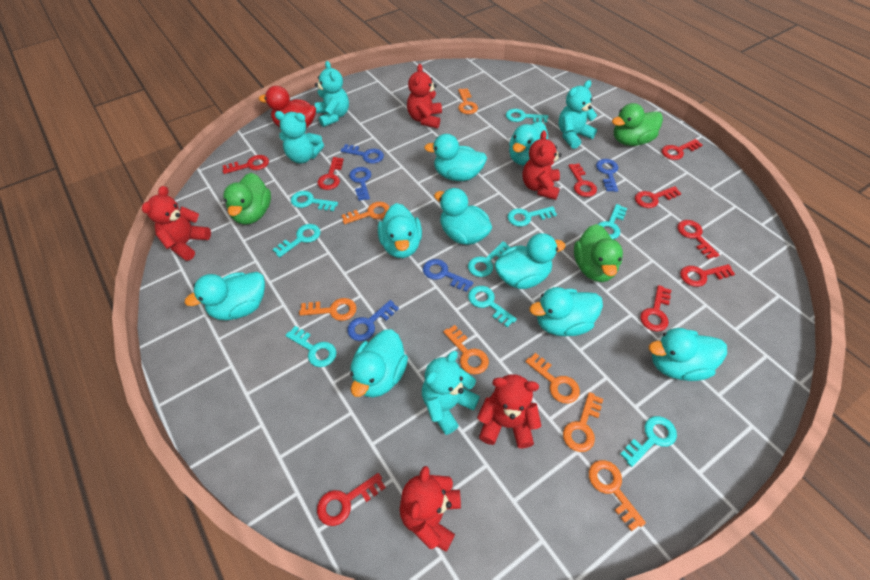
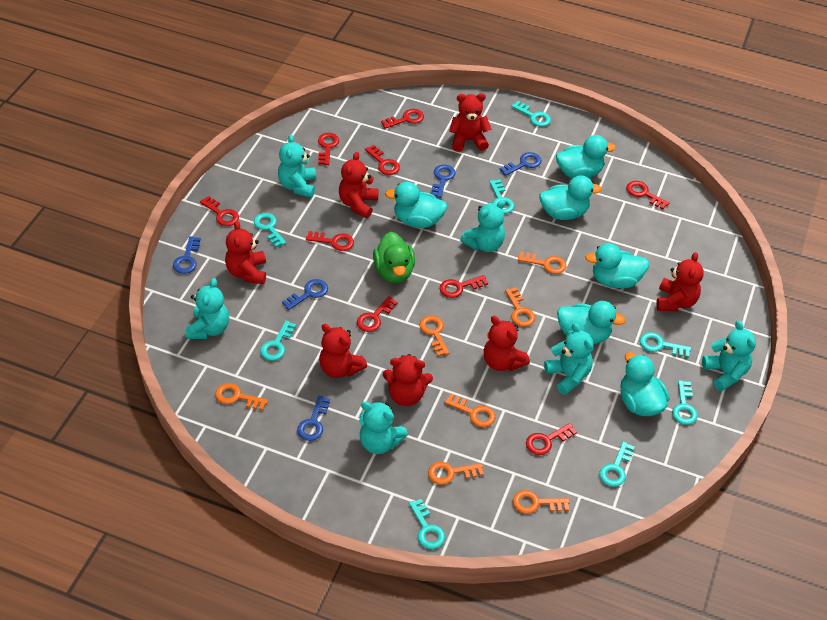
green duck: 3 -> 1
red duck: 1 -> 0
red teddy bear: 5 -> 7
turquoise duck: 9 -> 6
turquoise key: 9 -> 8
turquoise teddy bear: 4 -> 6

